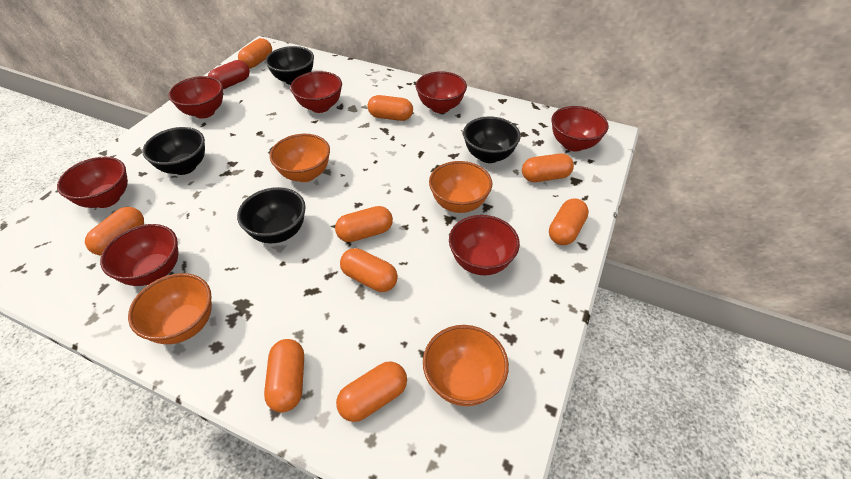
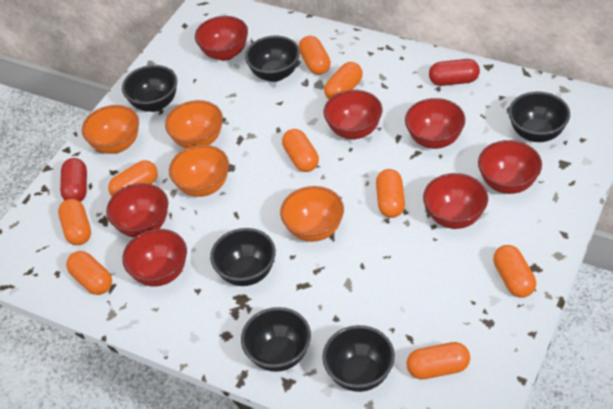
black bowl: 4 -> 6
red capsule: 1 -> 2

